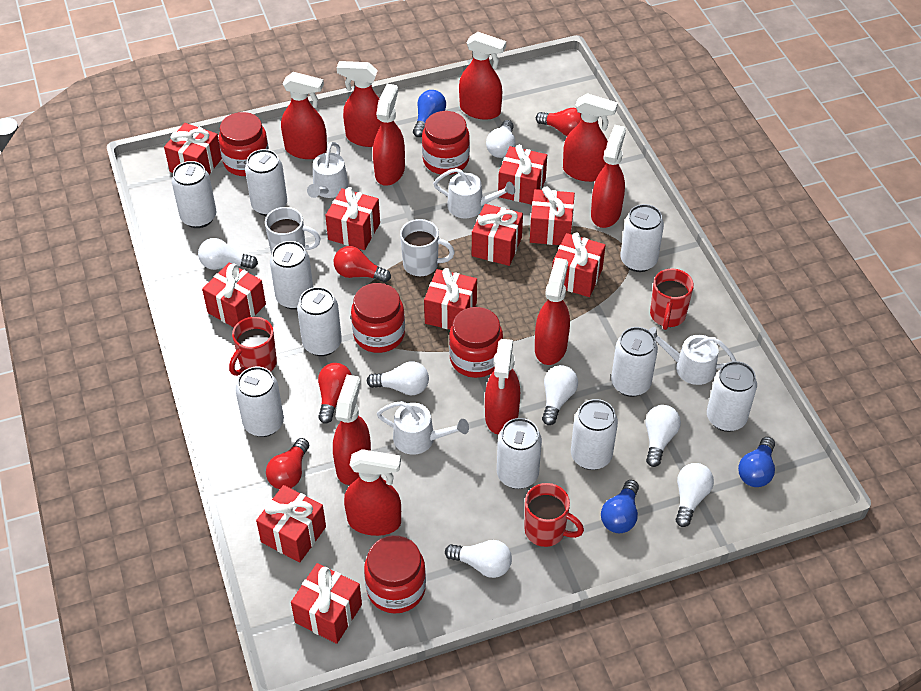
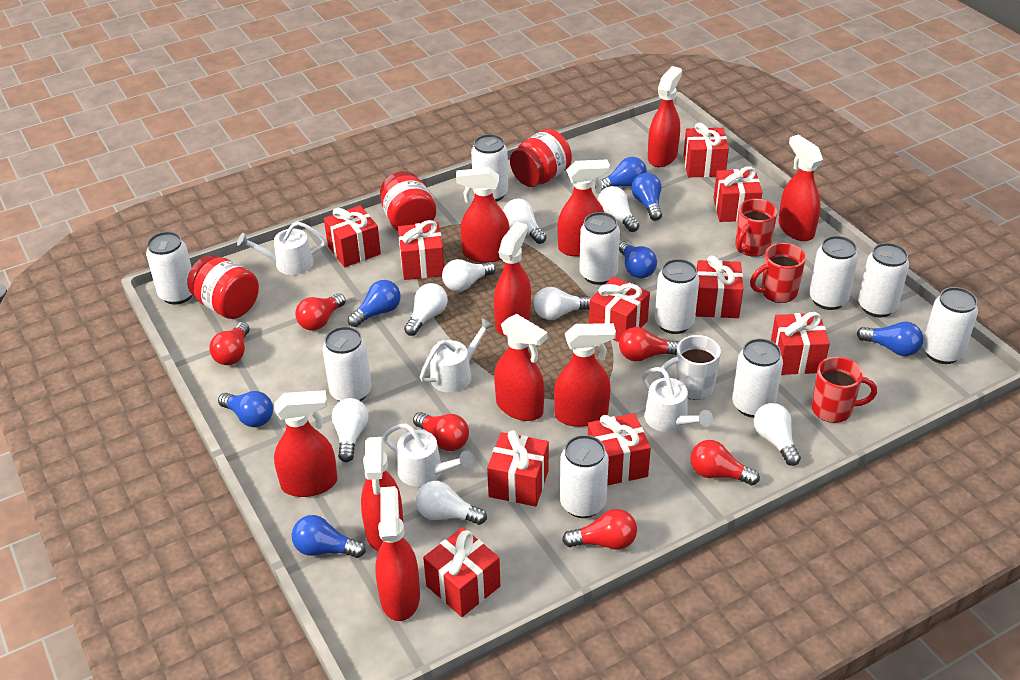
blue light bulb: 3 -> 7
red jar: 5 -> 3
red light bulb: 4 -> 6
white light bulb: 7 -> 8
white mug: 2 -> 1

